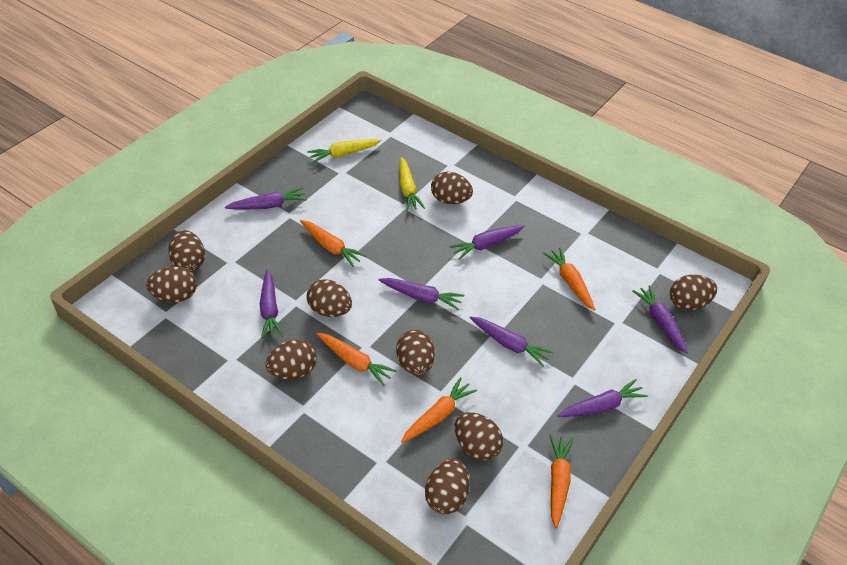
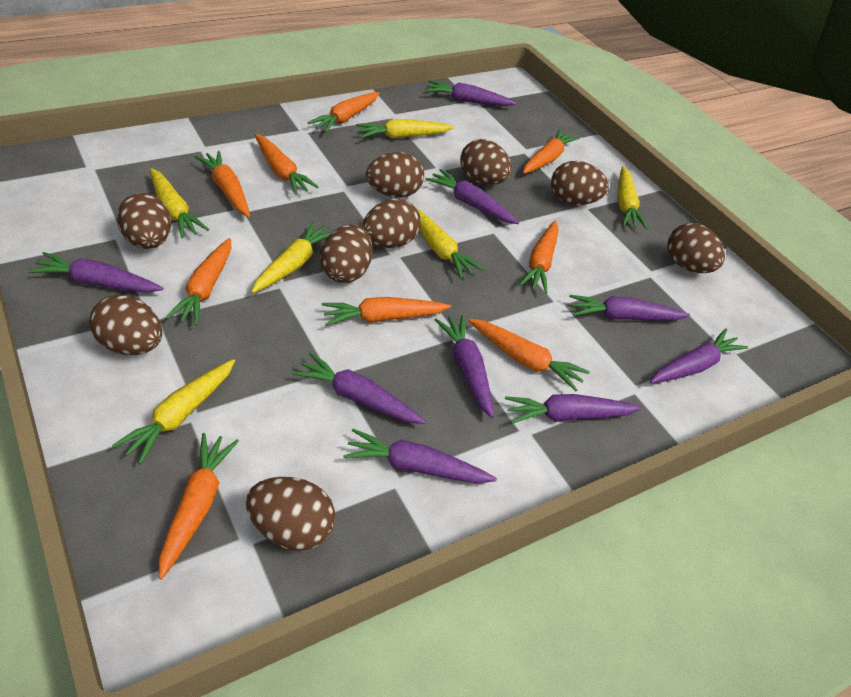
orange carrot: 5 -> 9
purple carrot: 7 -> 9
yellow carrot: 2 -> 6

